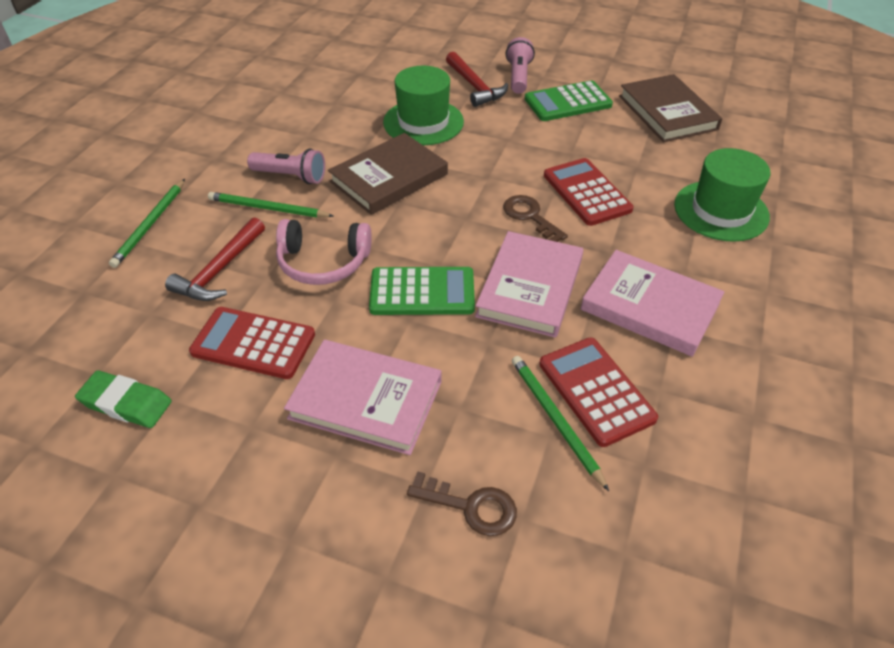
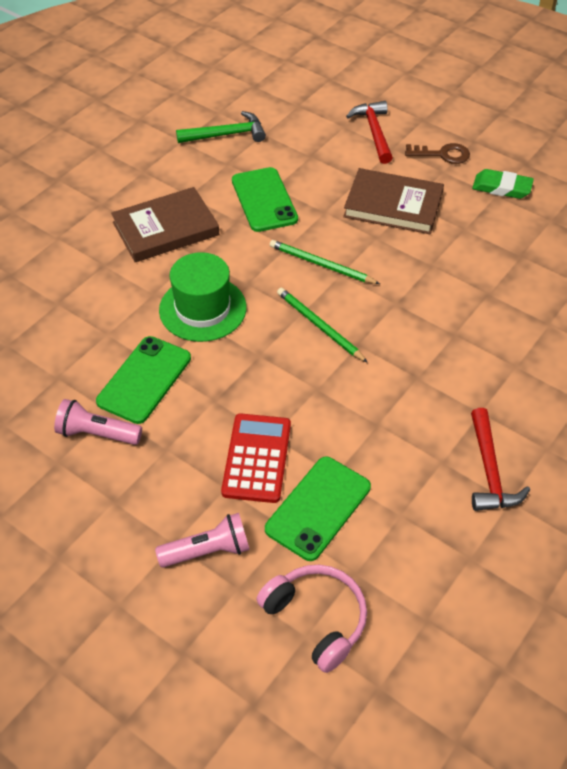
brown key: 2 -> 1
green calculator: 2 -> 0
green hammer: 0 -> 1
green hat: 2 -> 1
green pencil: 3 -> 2
green phone: 0 -> 3
pink book: 3 -> 0
red calculator: 3 -> 1

